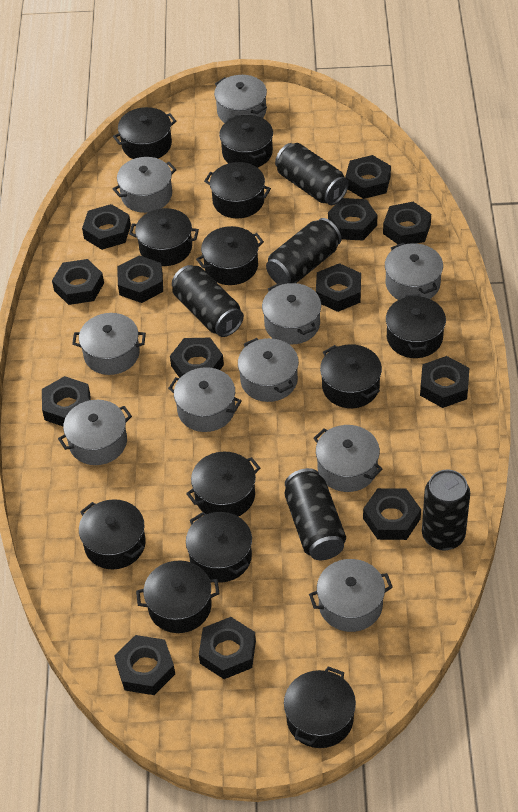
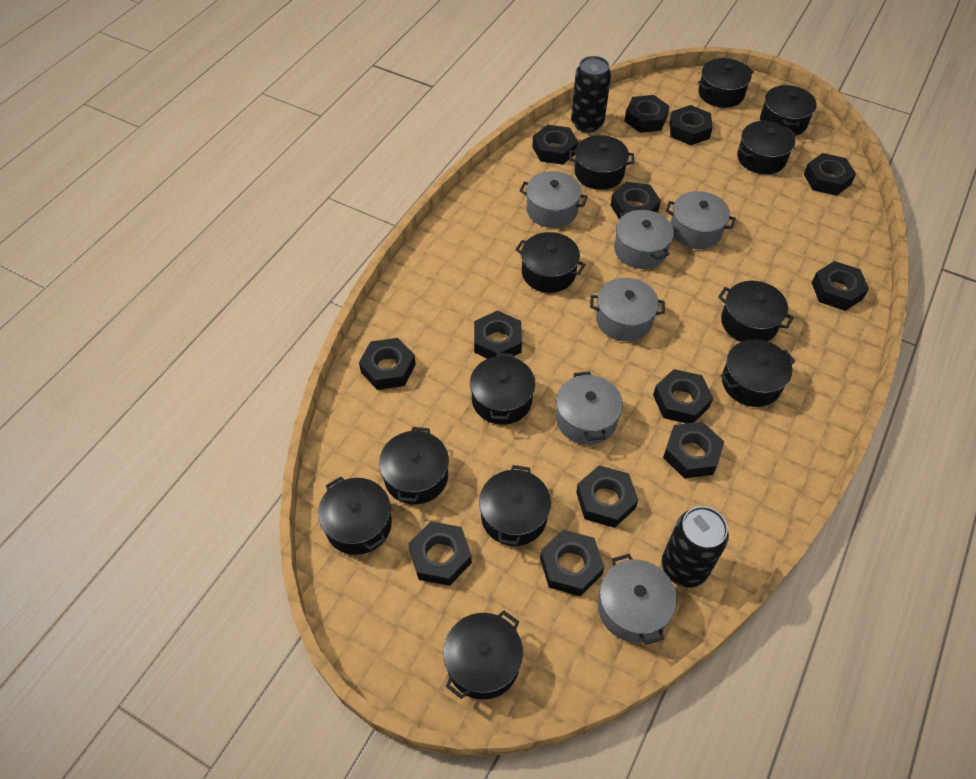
black can: 5 -> 2
grey pot: 10 -> 6

